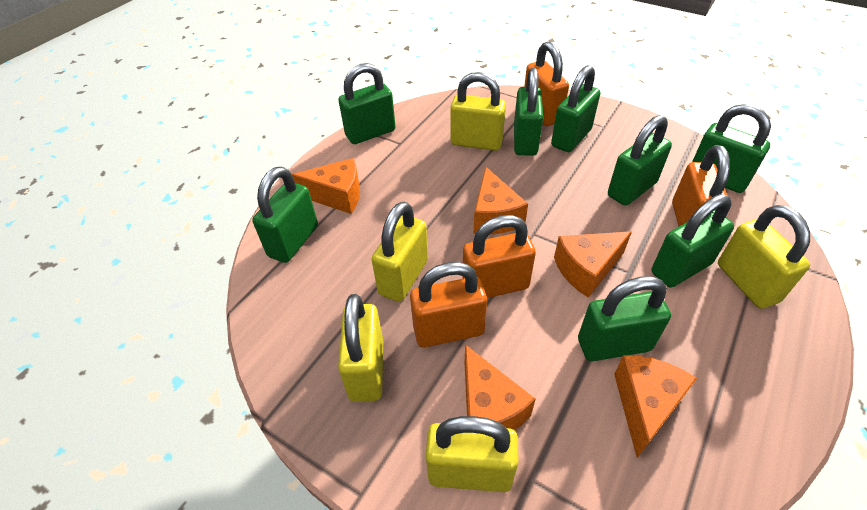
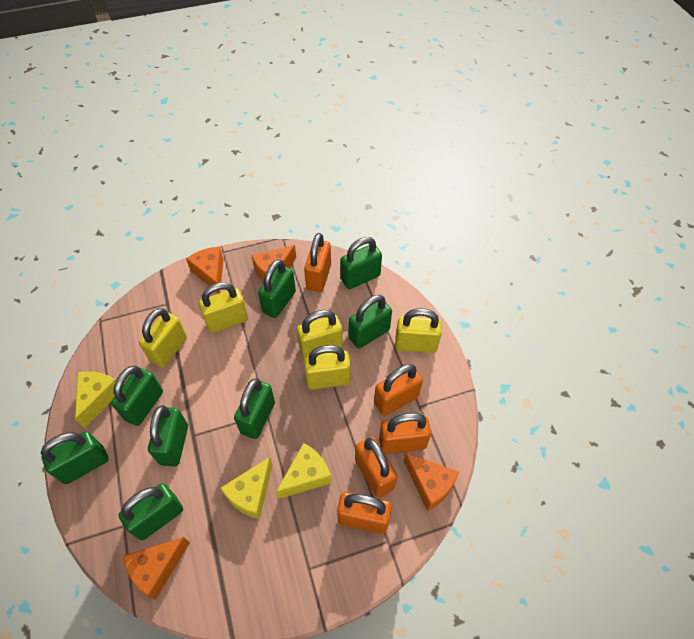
orange cheese: 5 -> 4
orange padlock: 4 -> 5
yellow cheese: 0 -> 3

